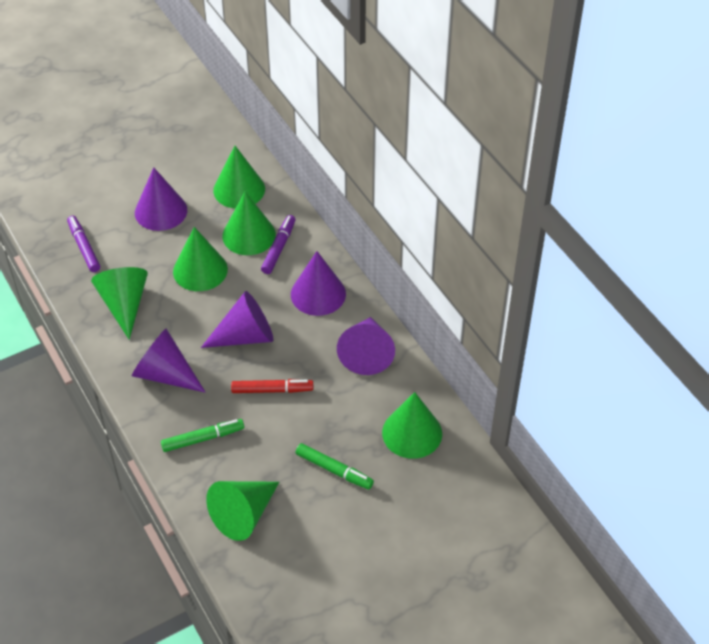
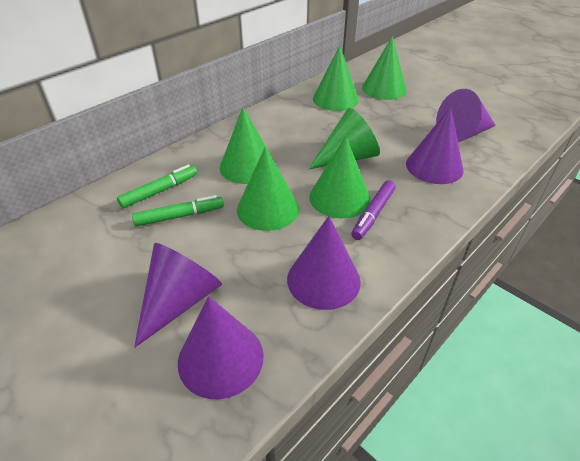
purple marker: 2 -> 1
red marker: 1 -> 0

